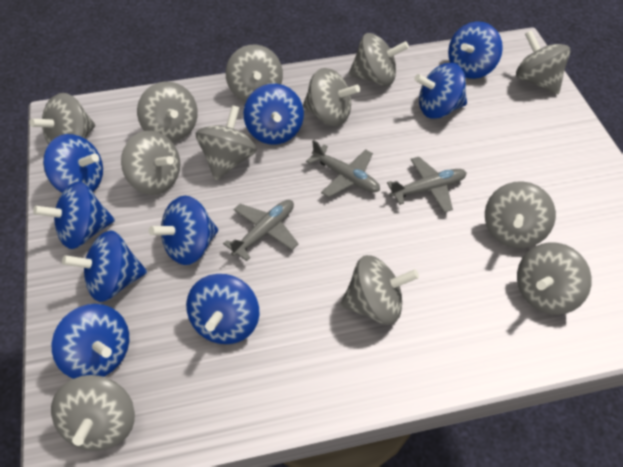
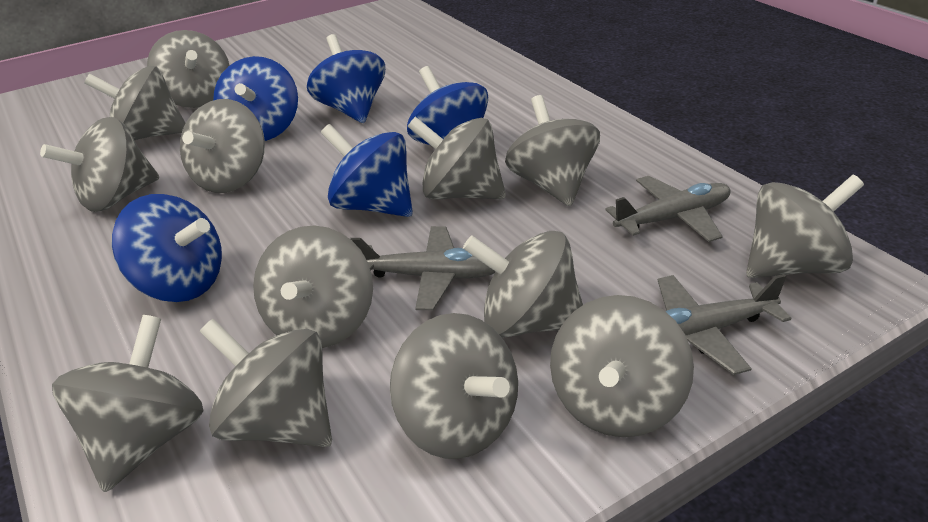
blue spinning top: 9 -> 5
grey spinning top: 12 -> 13

